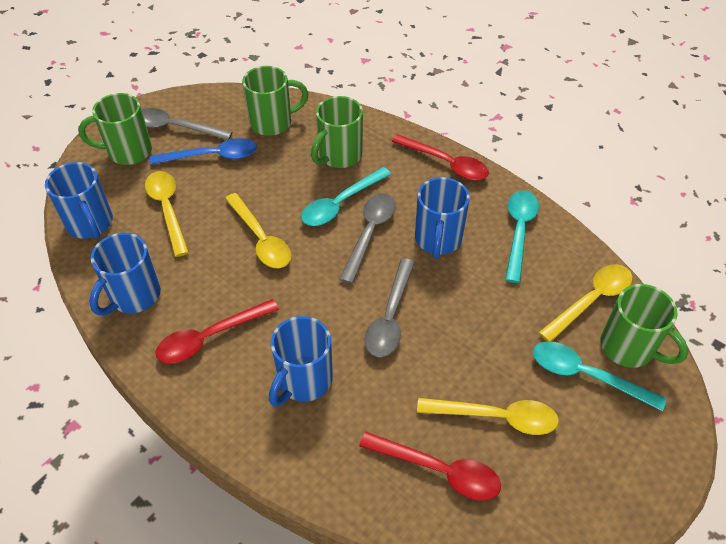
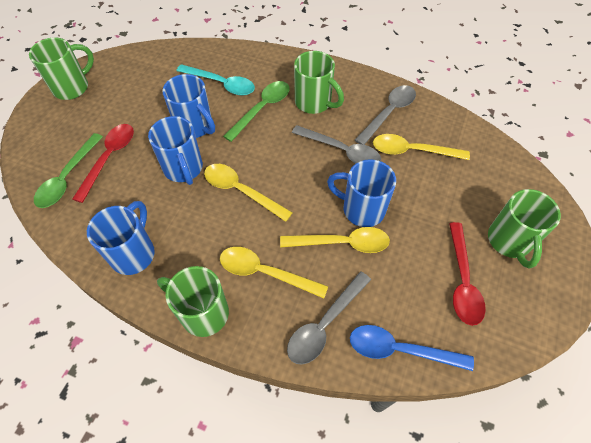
green spoon: 0 -> 2
red spoon: 3 -> 2
turquoise spoon: 3 -> 1

